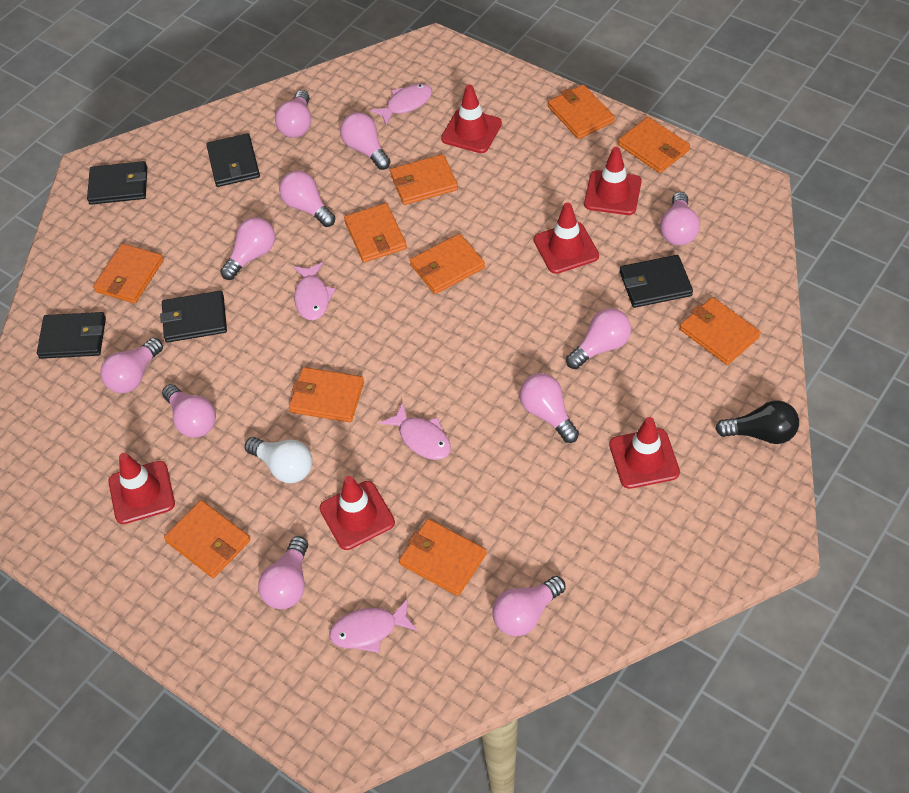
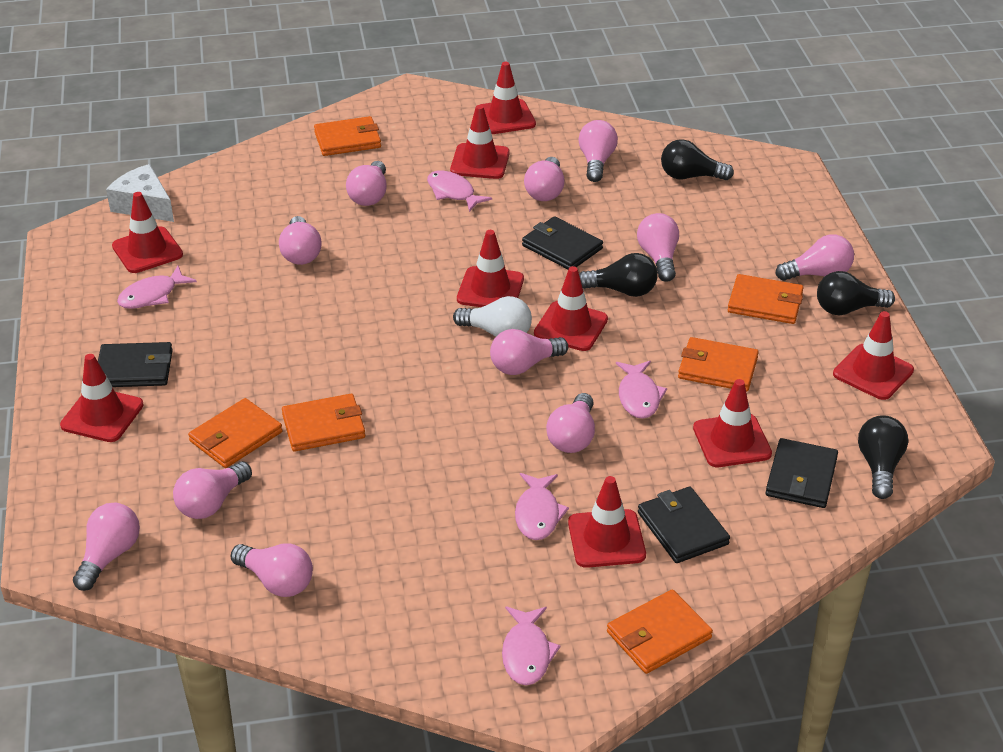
black light bulb: 1 -> 4
black wallet: 5 -> 4
orange wallet: 10 -> 6
pink fish: 4 -> 5
red traffic cone: 6 -> 9
white cheese: 0 -> 1

